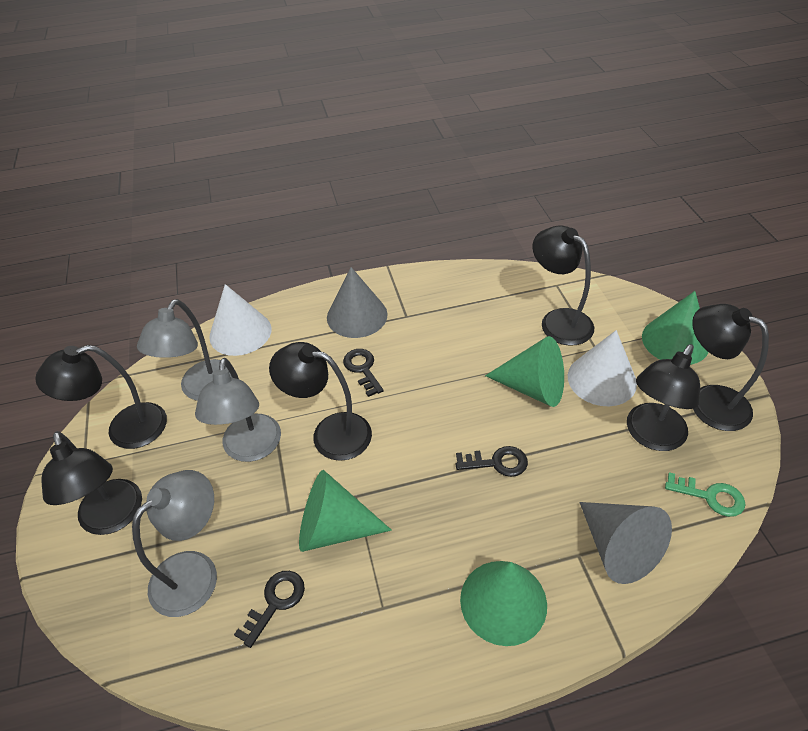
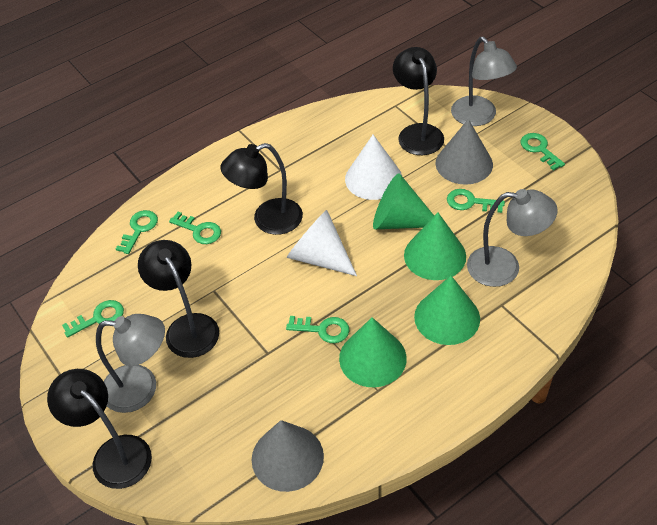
black key: 3 -> 0
black lamp: 6 -> 4
green key: 1 -> 6

